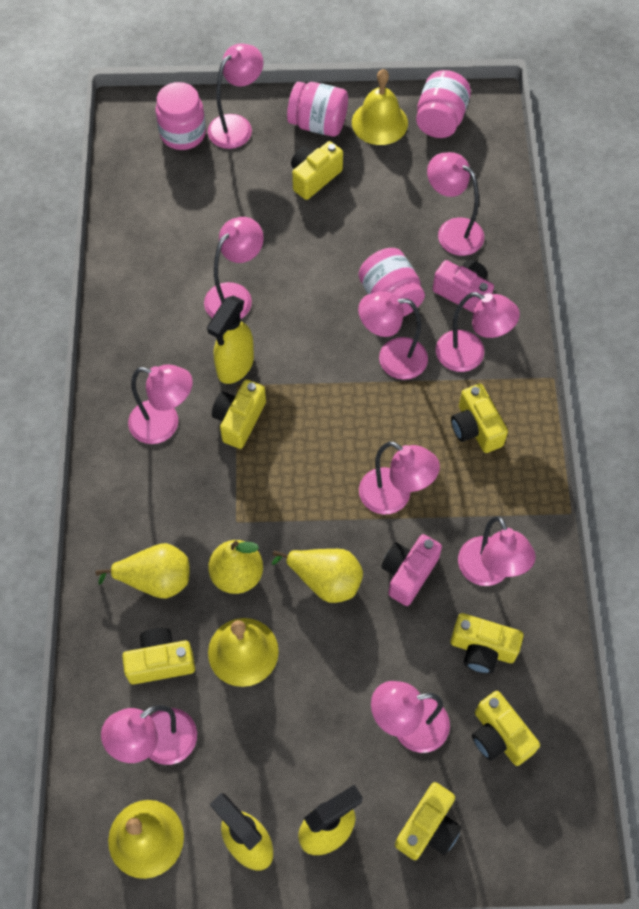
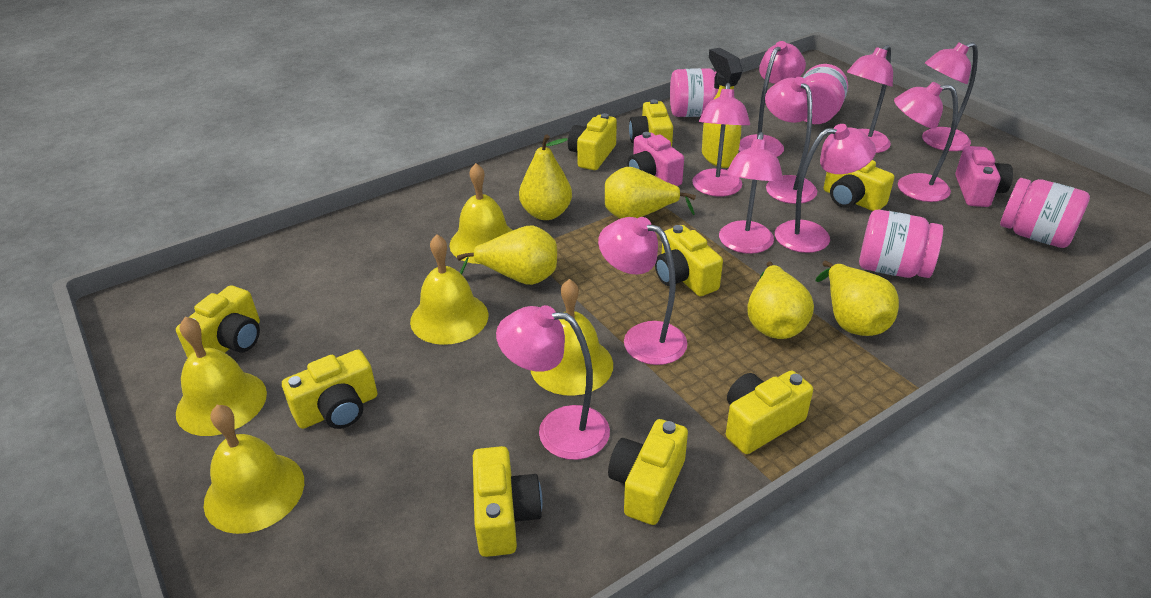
yellow bell: 3 -> 5
yellow camera: 7 -> 9
yellow pear: 3 -> 5
yellow spray bottle: 3 -> 1

